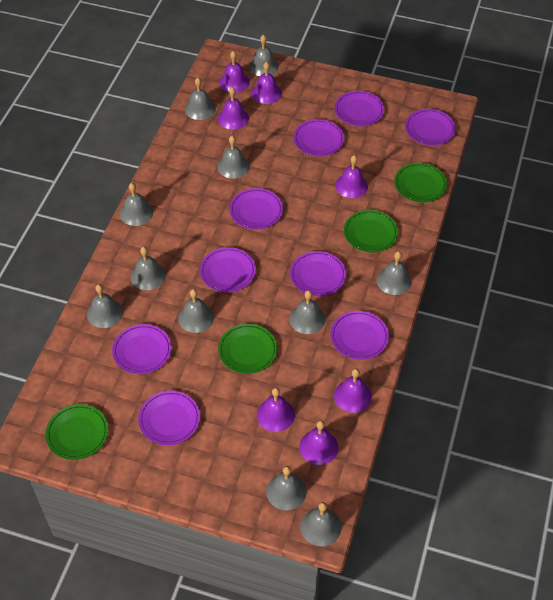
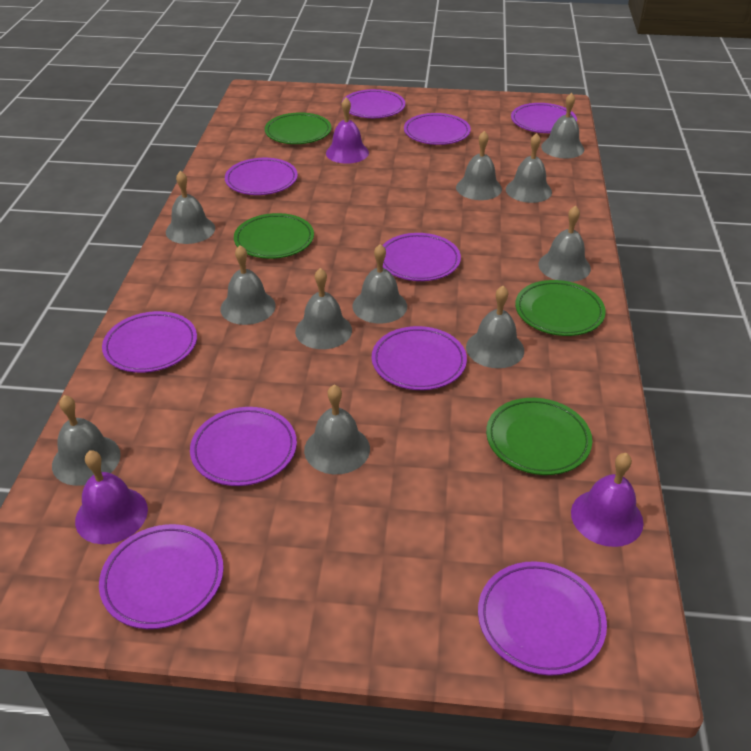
purple bell: 7 -> 3
purple plate: 9 -> 10

